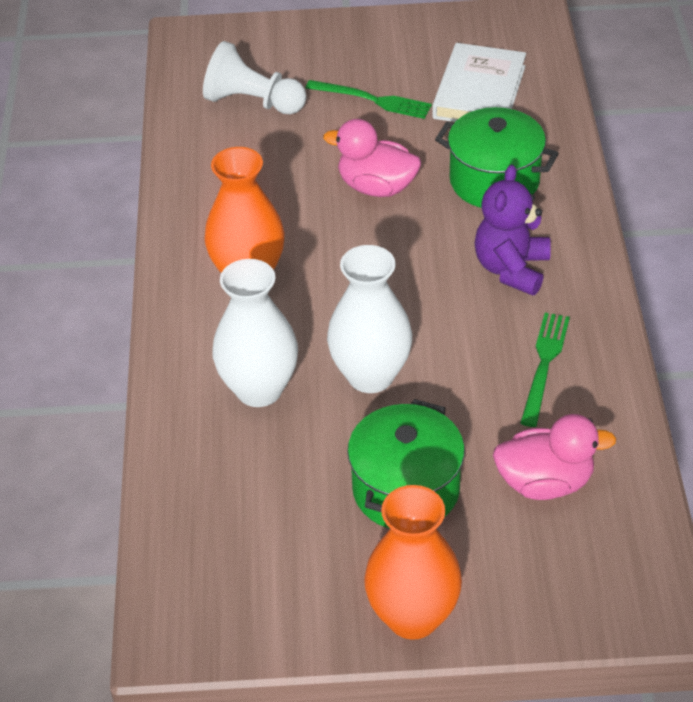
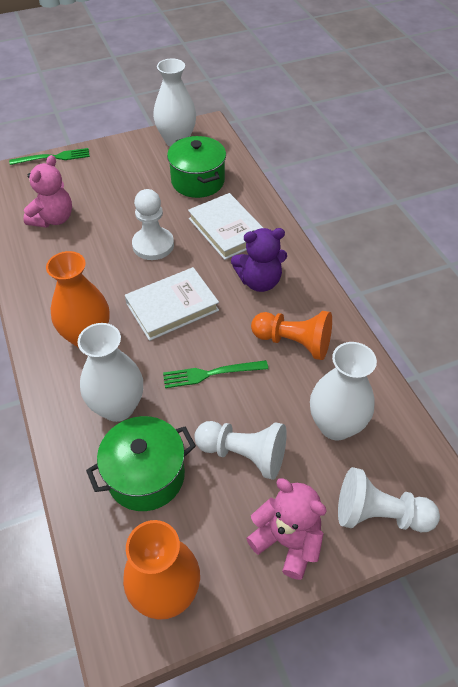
orange pawn: 0 -> 1
pink duck: 2 -> 0
pink teddy bear: 0 -> 2
white book: 1 -> 2
white pawn: 1 -> 3
white vase: 2 -> 3

